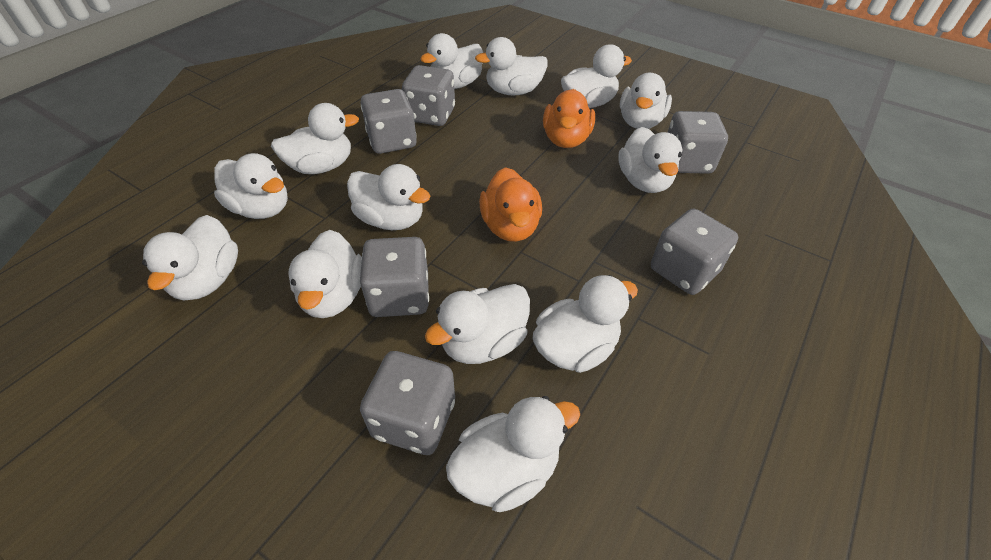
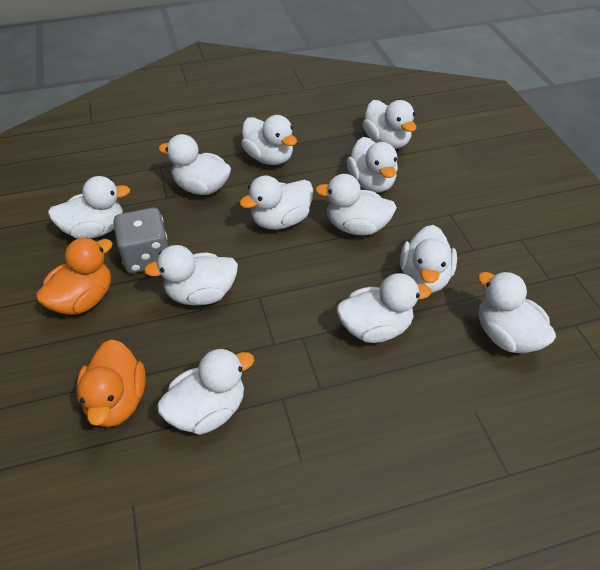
grey dice: 6 -> 1
white duck: 13 -> 12

